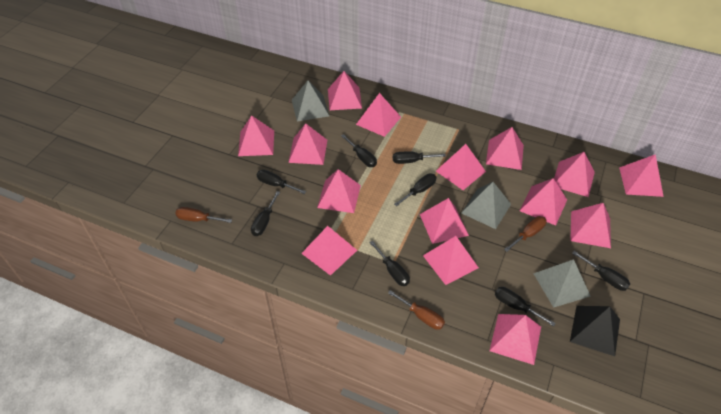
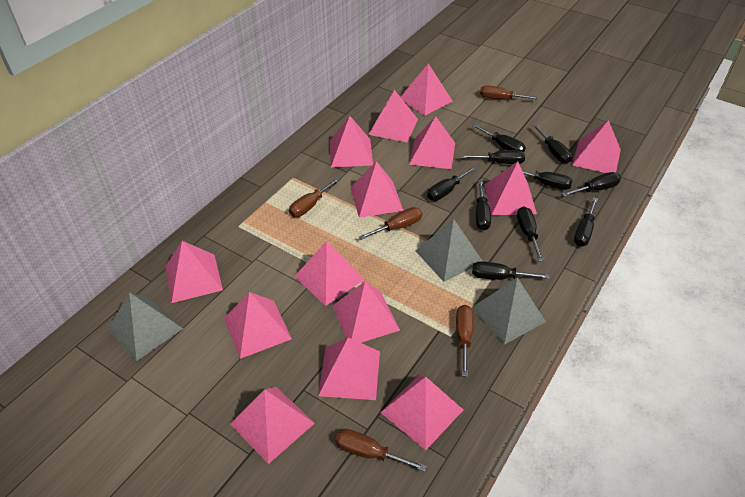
black pyramid: 1 -> 0
black screwdriver: 8 -> 10
brown screwdriver: 3 -> 5
pink pyramid: 15 -> 14

